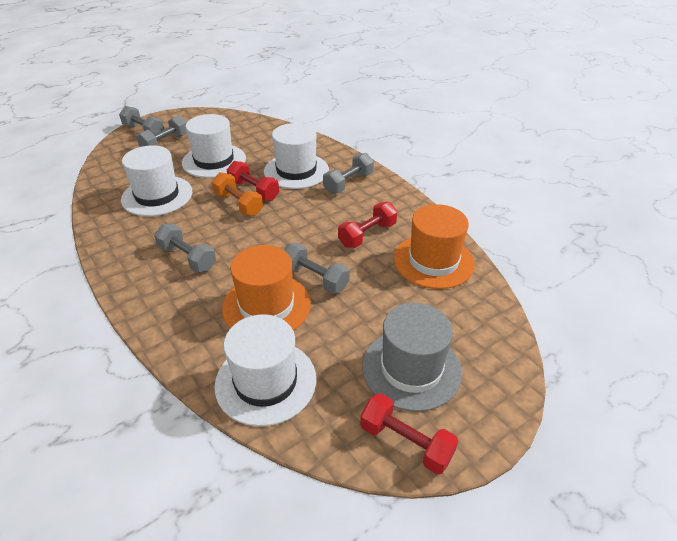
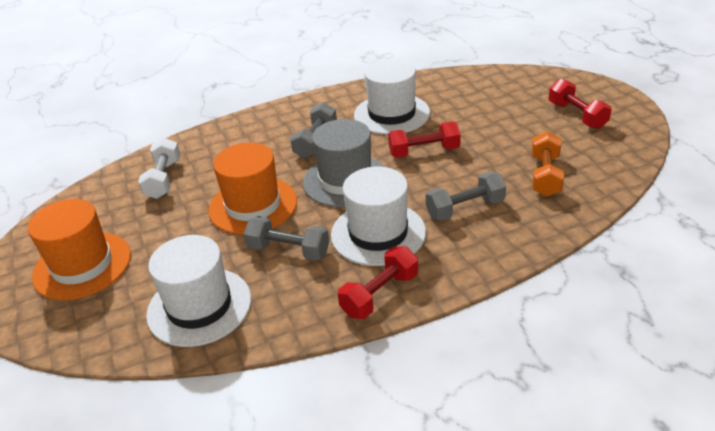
grey dumbbell: 5 -> 3
white dumbbell: 0 -> 1
white hat: 4 -> 3

